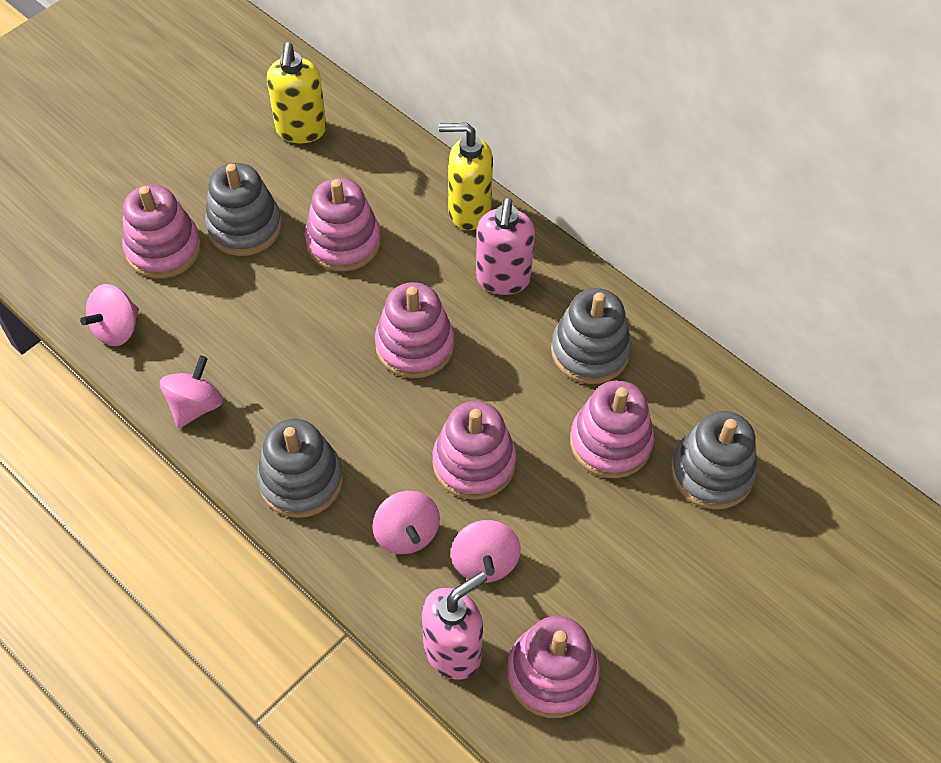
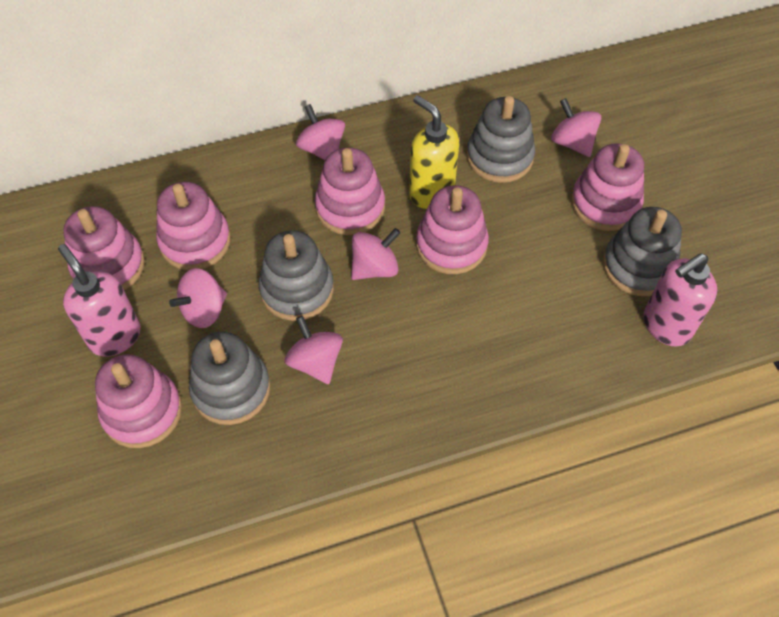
pink spinning top: 4 -> 5
yellow soap dispenser: 2 -> 1

